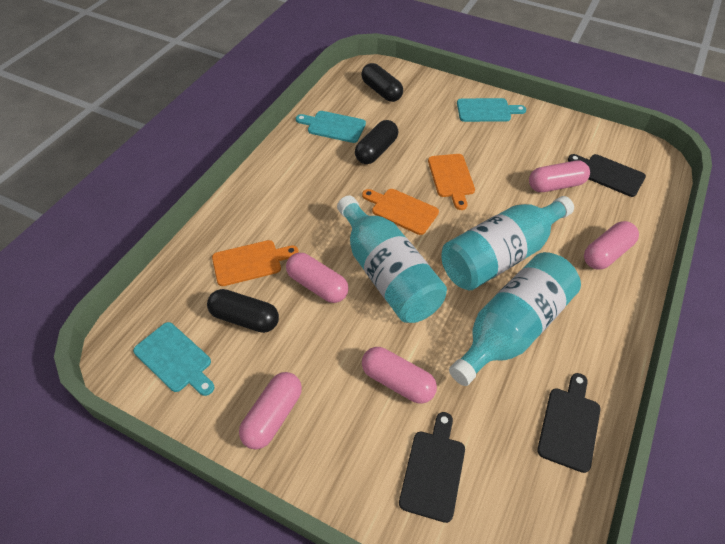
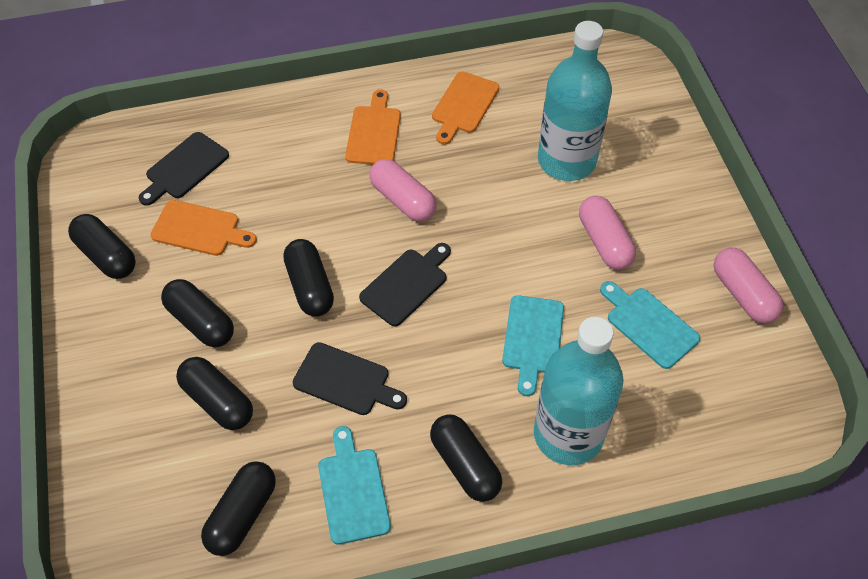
black capsule: 3 -> 6
pink capsule: 5 -> 3
turquoise bottle: 3 -> 2

